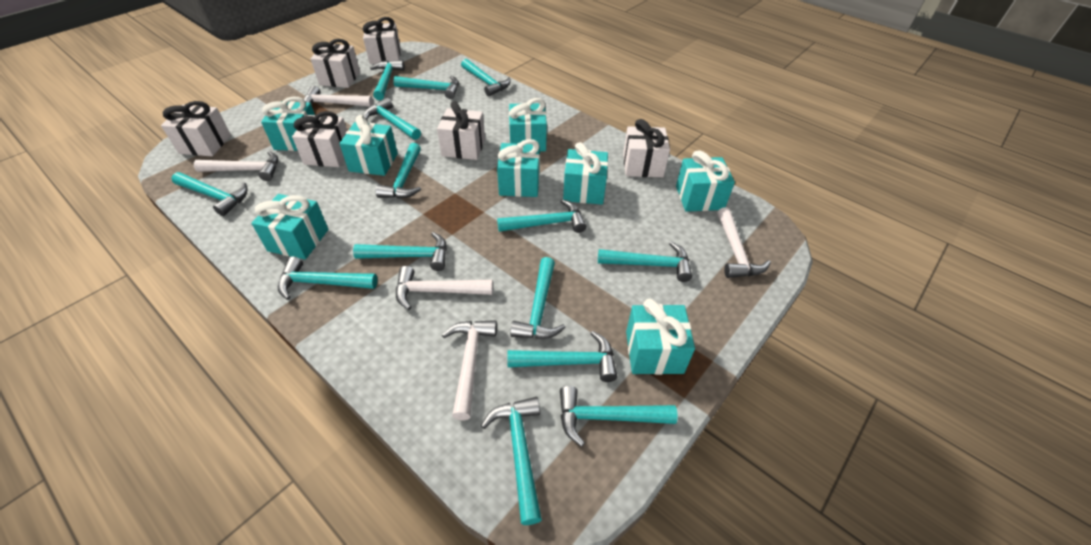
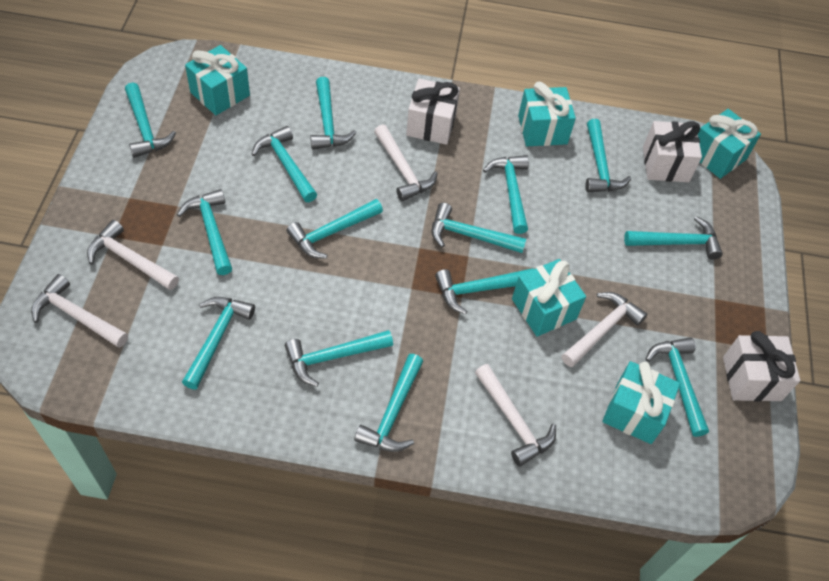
turquoise gift: 8 -> 5
white gift: 6 -> 3

